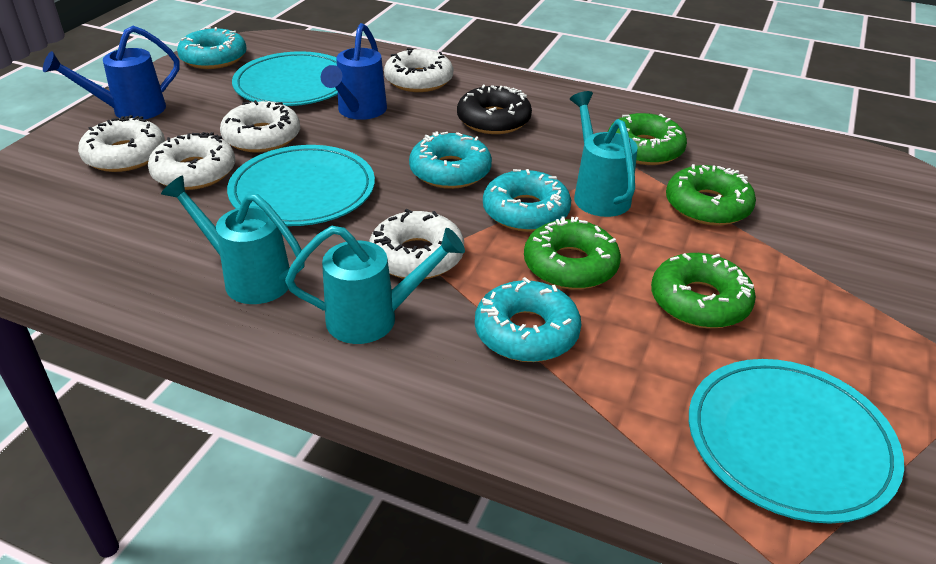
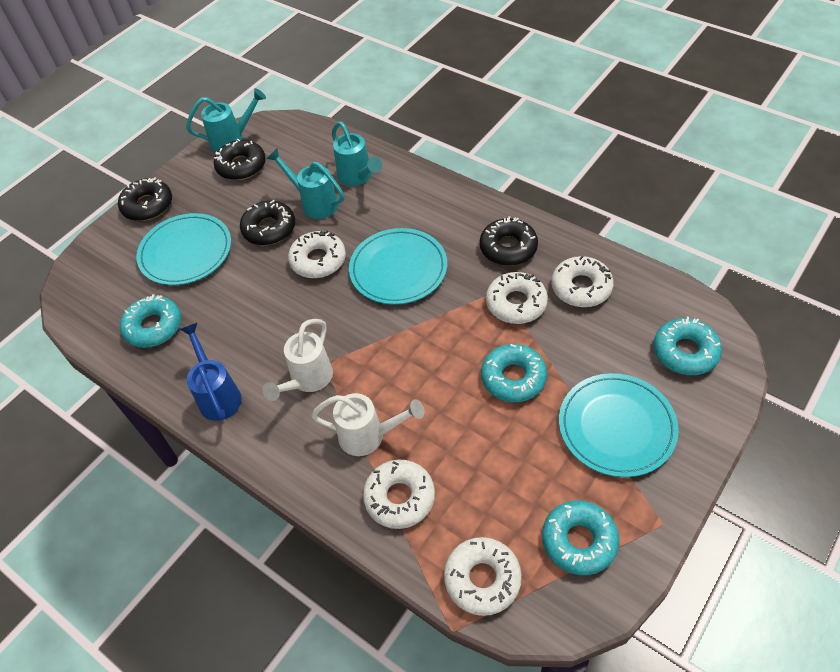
black donut: 1 -> 4
blue watering can: 2 -> 1
green donut: 4 -> 0
white watering can: 0 -> 2

